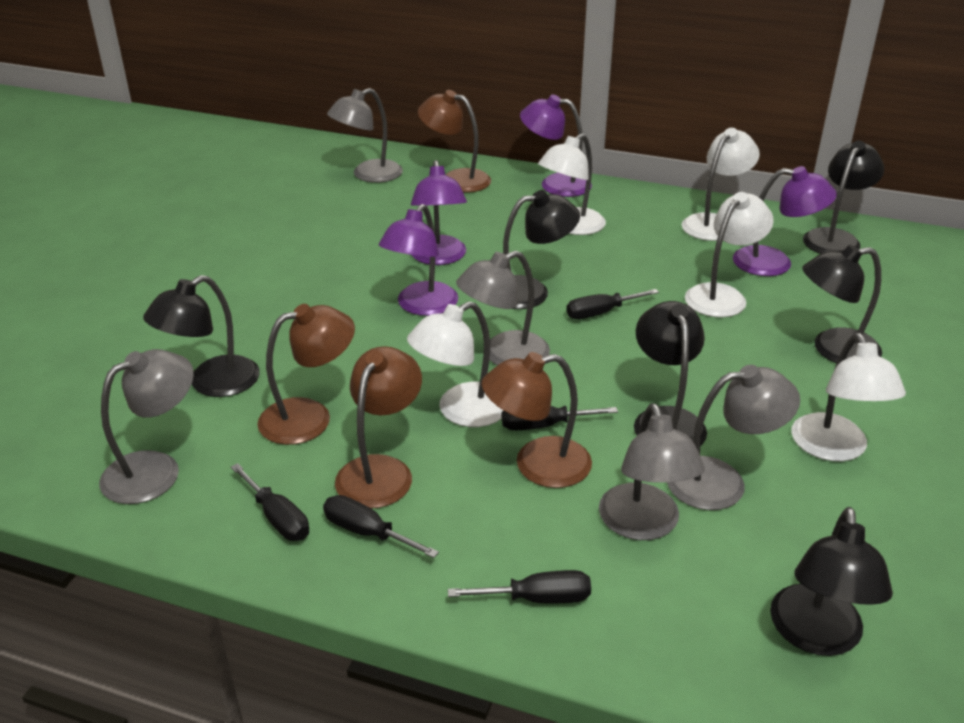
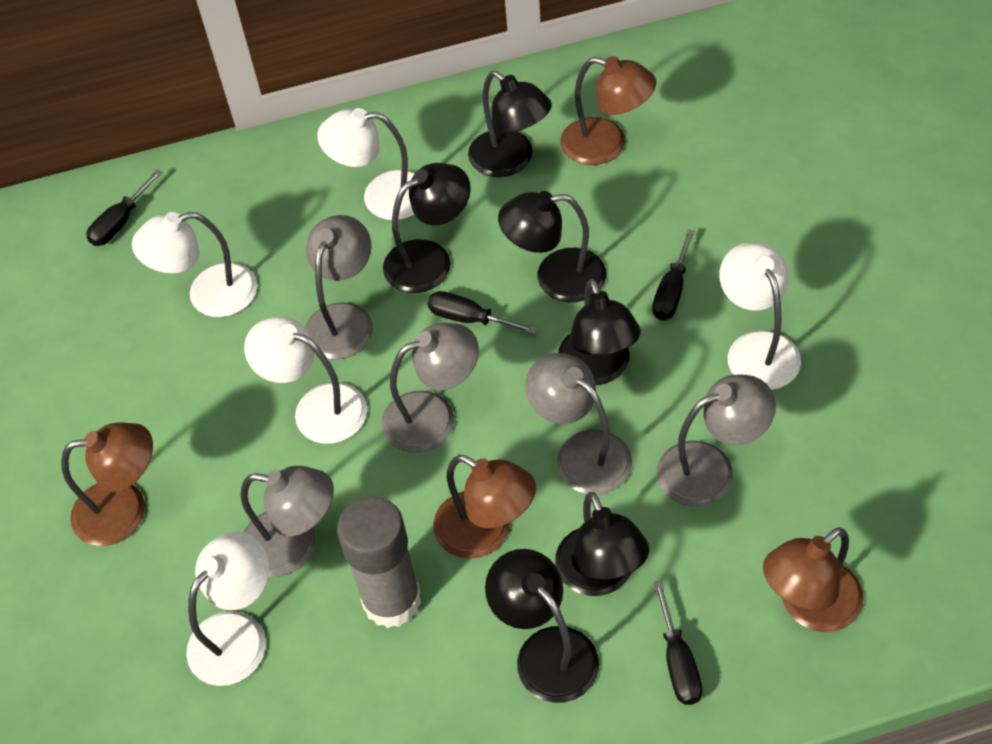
black screwdriver: 5 -> 4
grey glue stick: 0 -> 1
purple lamp: 4 -> 0

